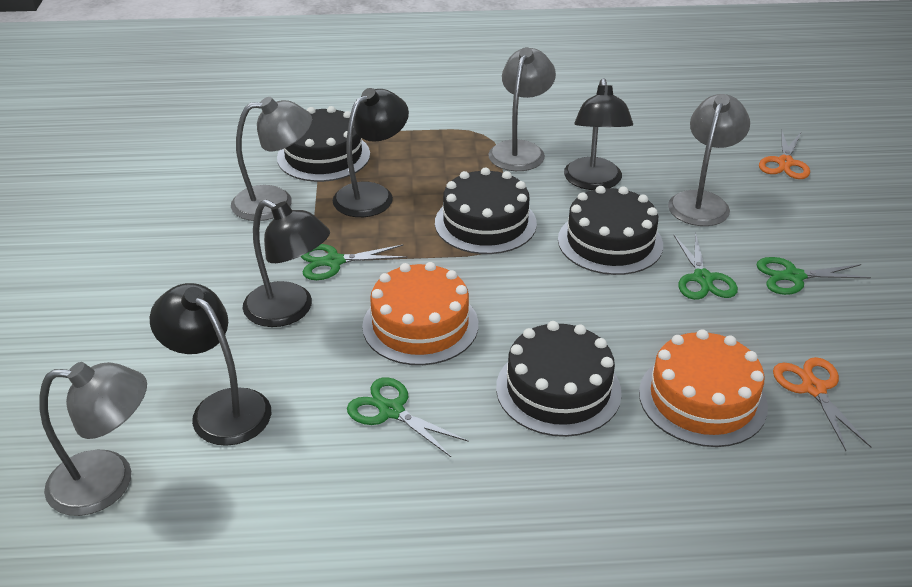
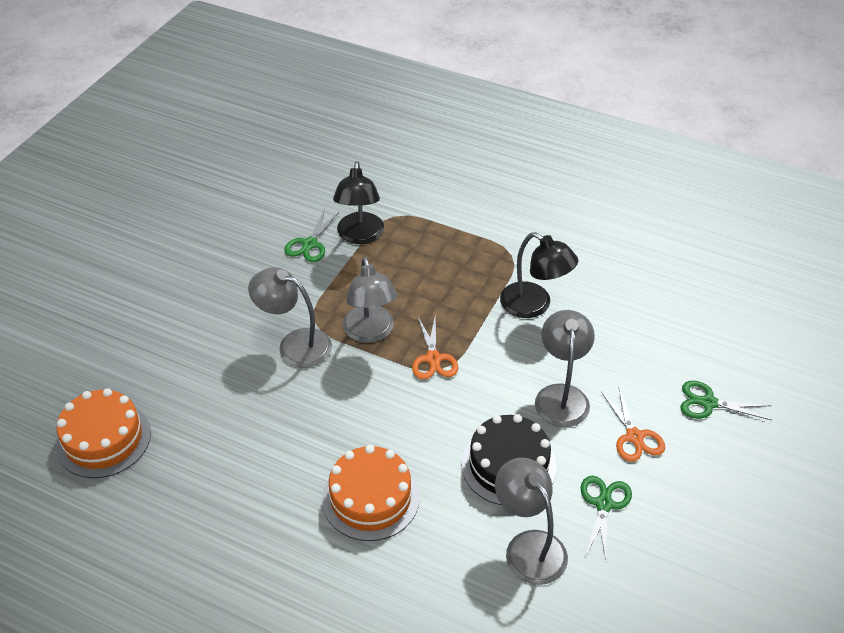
black cake: 4 -> 1
black lamp: 4 -> 2
green scissors: 4 -> 3

